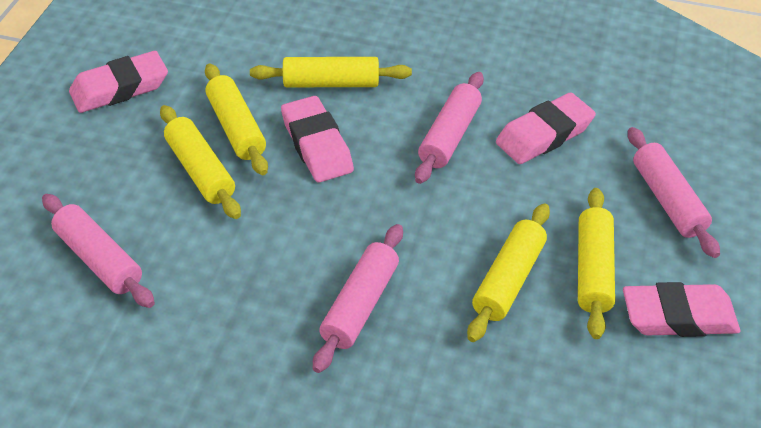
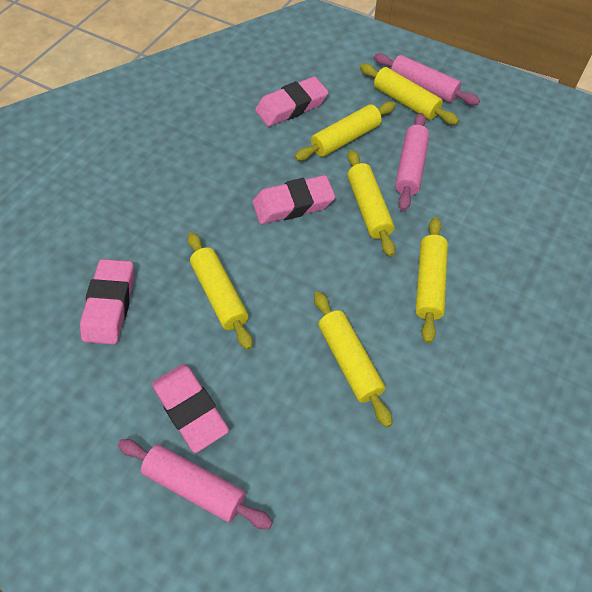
pink rolling pin: 4 -> 3
yellow rolling pin: 5 -> 6

